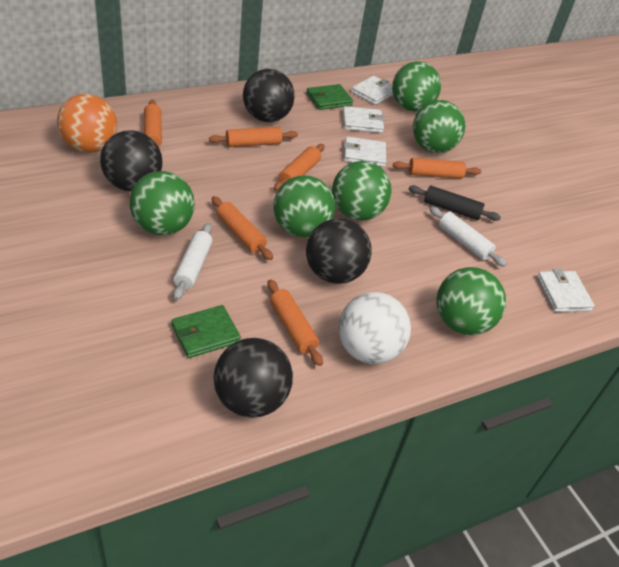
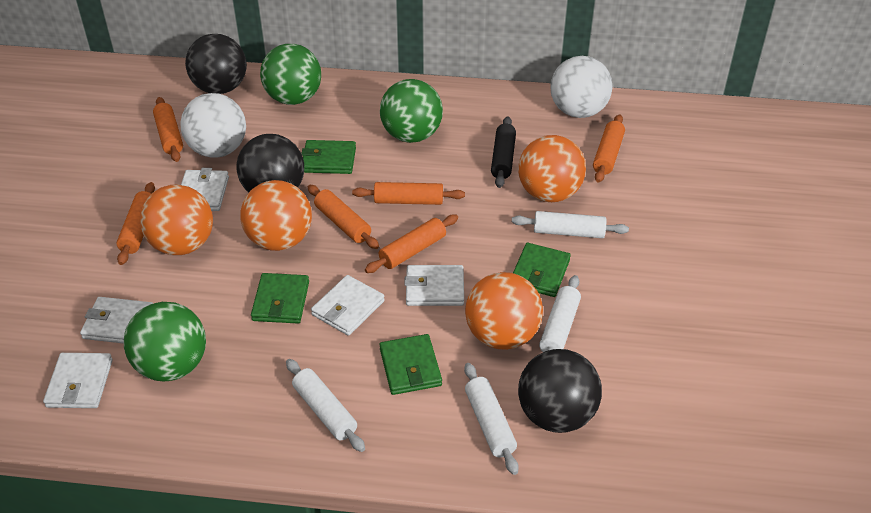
black ball: 4 -> 3
green ball: 6 -> 3
green wallet: 2 -> 4
orange ball: 1 -> 4
white ball: 1 -> 2
white rolling pin: 2 -> 4
white wallet: 4 -> 5

